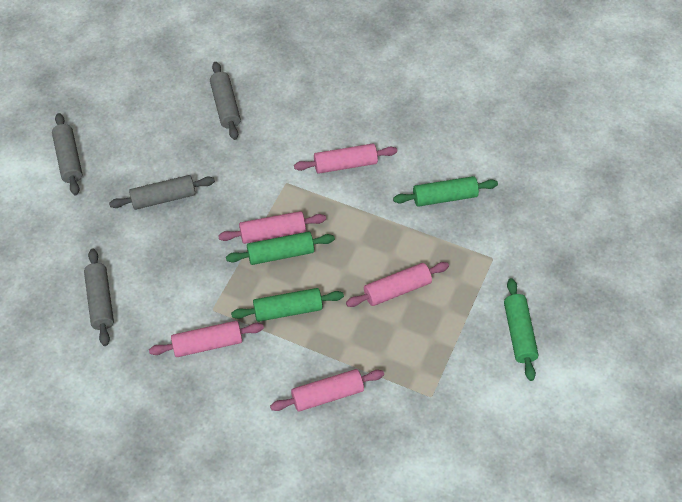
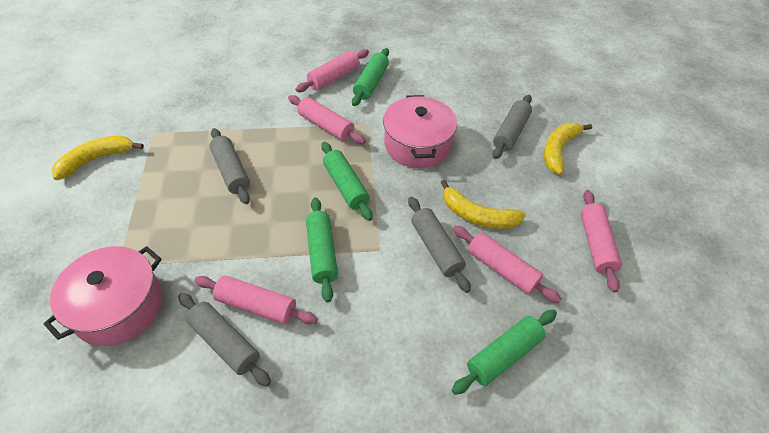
pink pot: 0 -> 2
yellow banana: 0 -> 3

